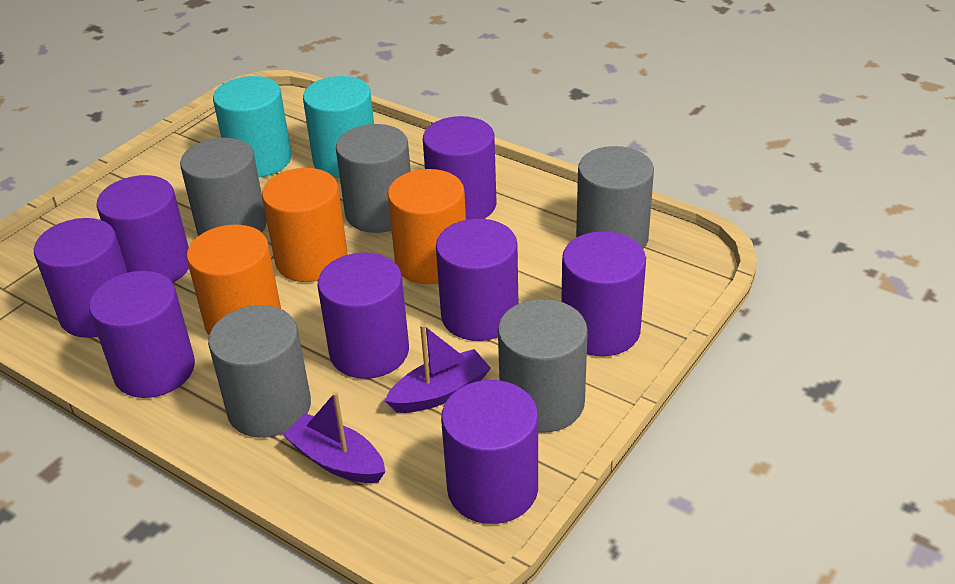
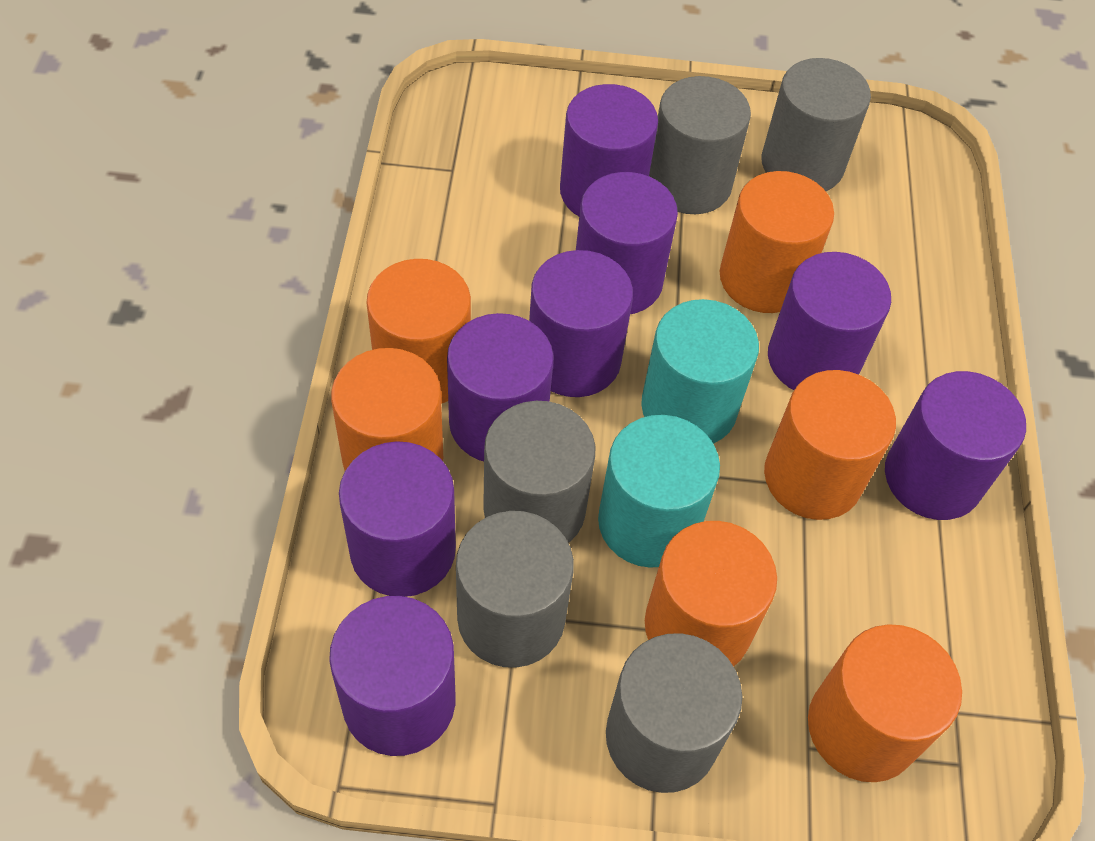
orange cylinder: 3 -> 6
purple boat: 2 -> 0

